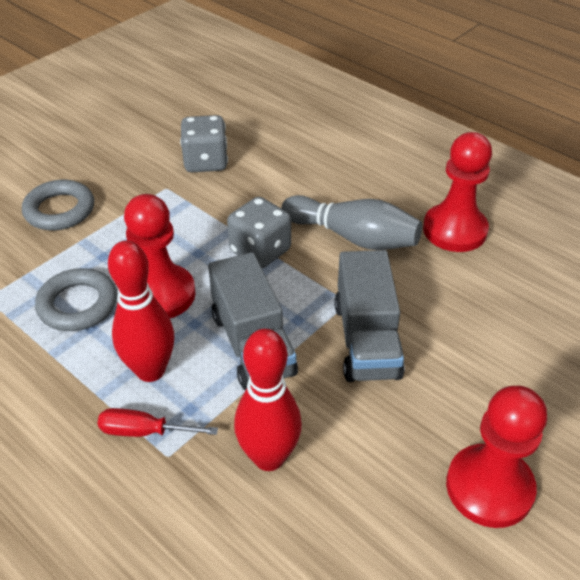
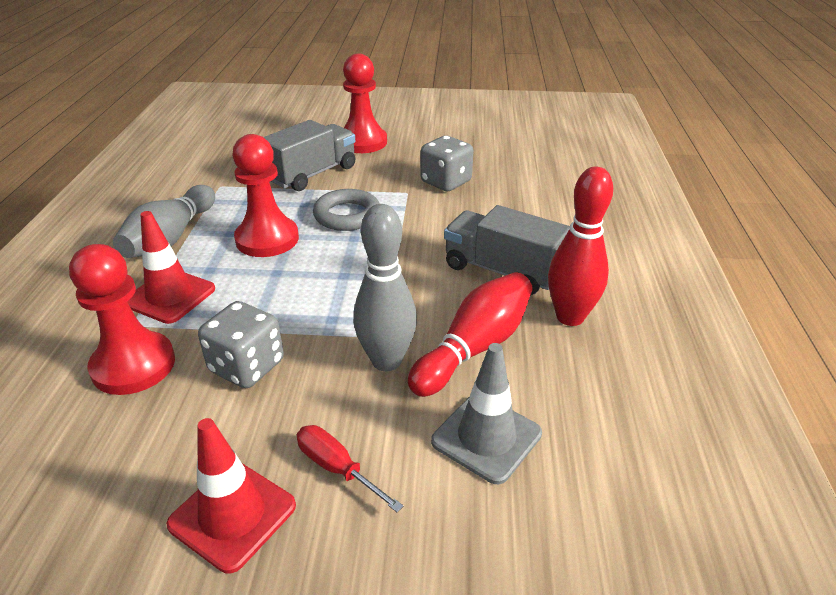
grey bowling pin: 1 -> 2
grey ring: 2 -> 1
grey traffic cone: 0 -> 1
red traffic cone: 0 -> 2

